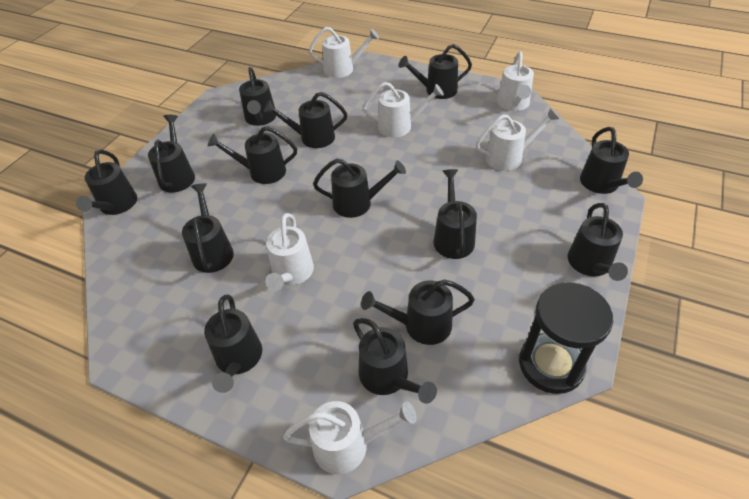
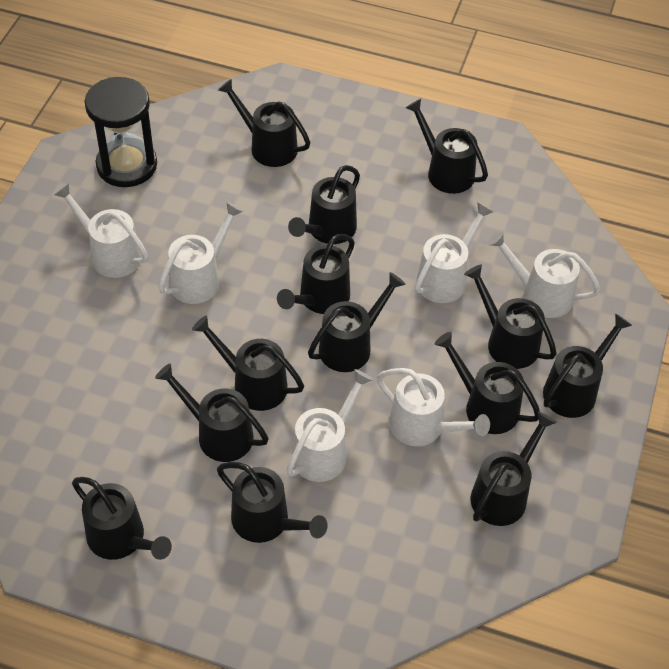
black watering can: 14 -> 13

